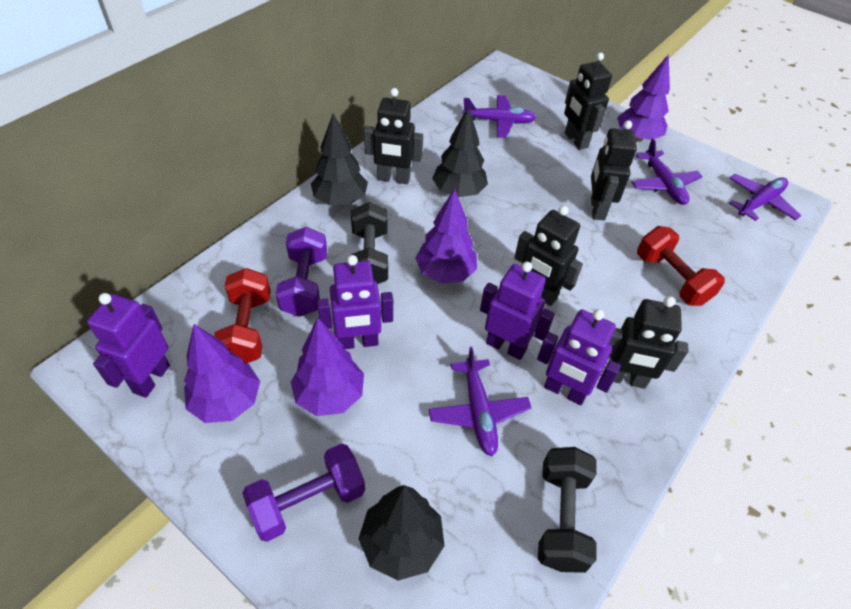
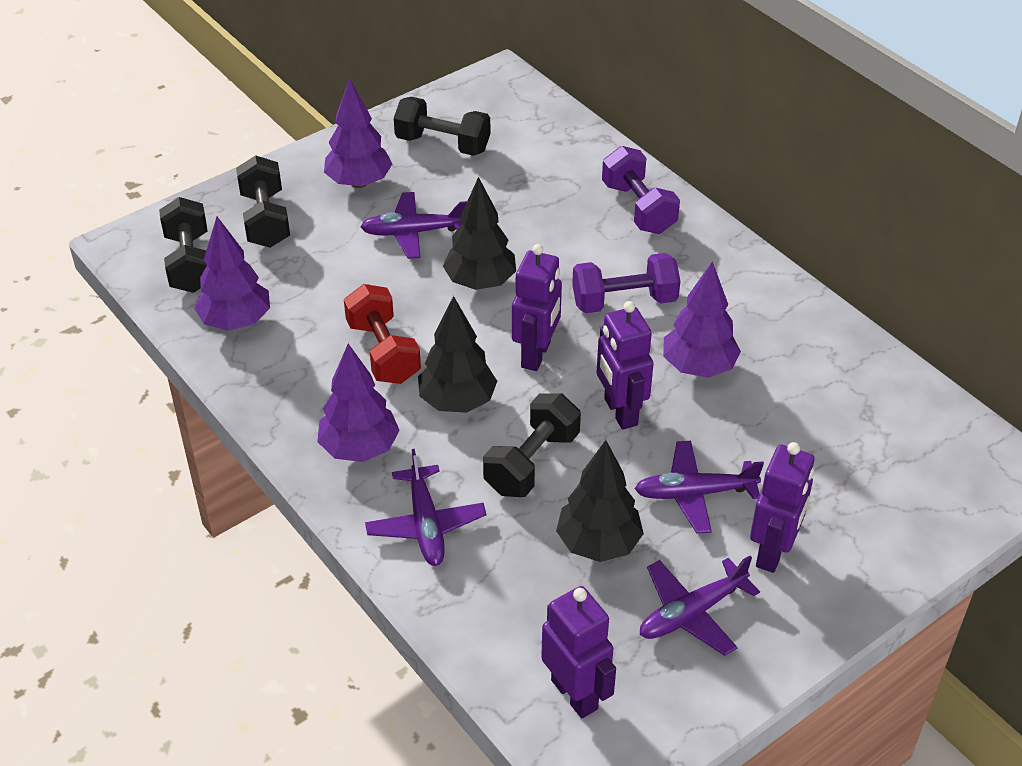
black dumbbell: 2 -> 4
black robot: 5 -> 0
red dumbbell: 2 -> 1

